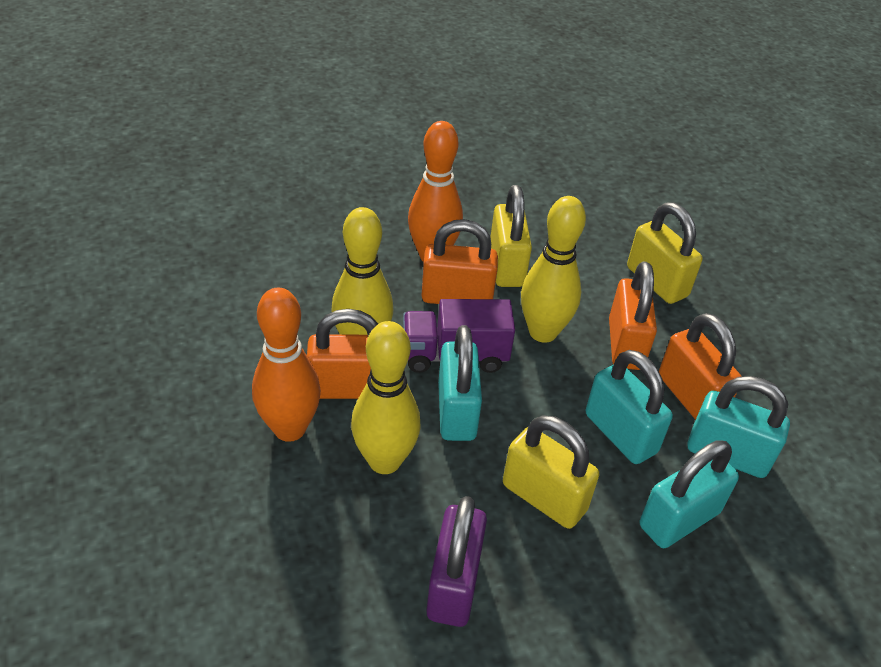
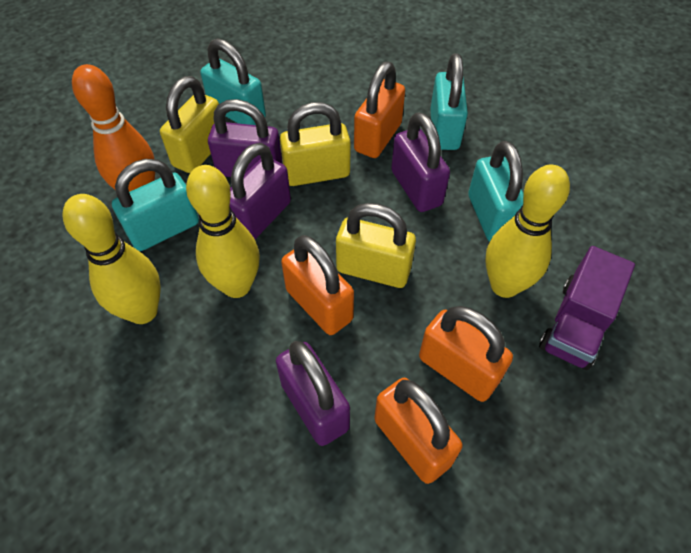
orange bowling pin: 2 -> 1
purple padlock: 1 -> 4

